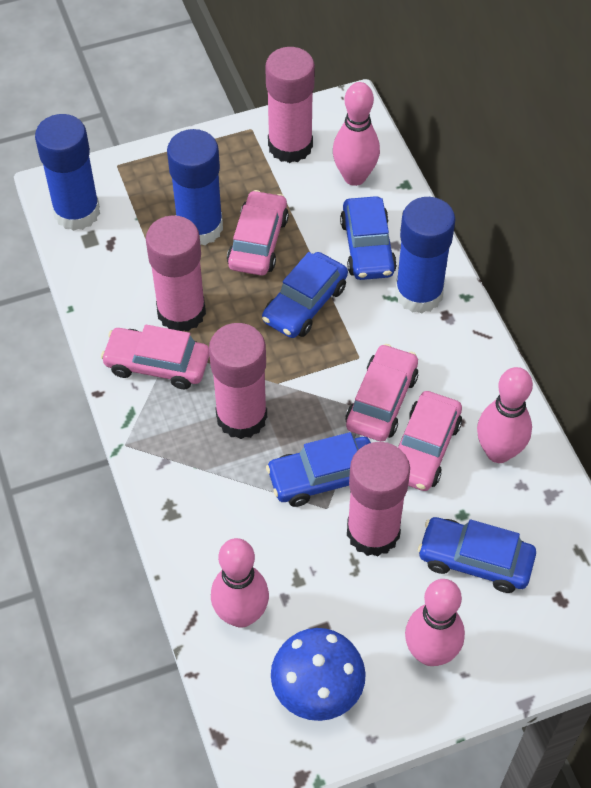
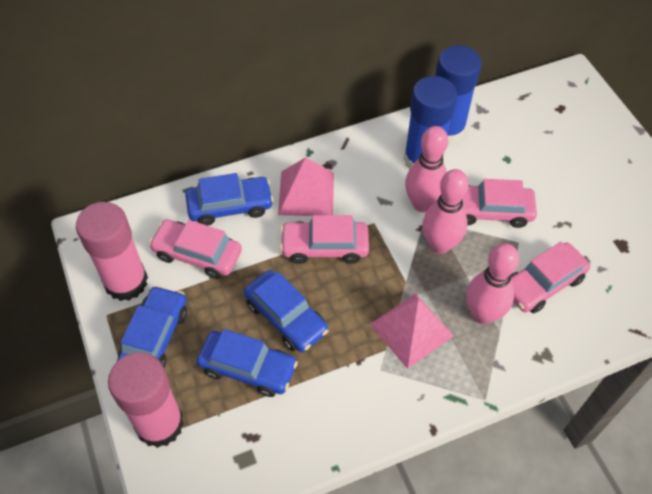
blue glue stick: 3 -> 2
blue mushroom: 1 -> 0
pink bowling pin: 4 -> 3
pink glue stick: 4 -> 2
pink pyramid: 0 -> 2

